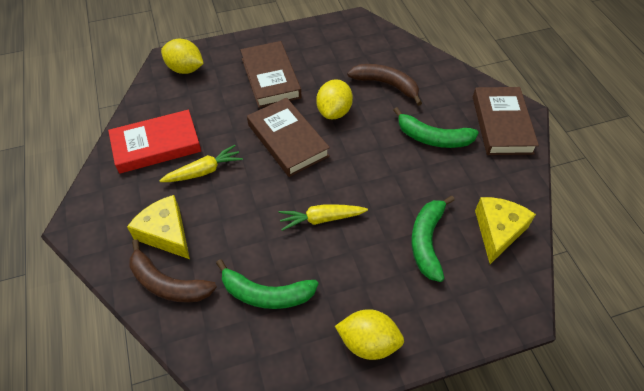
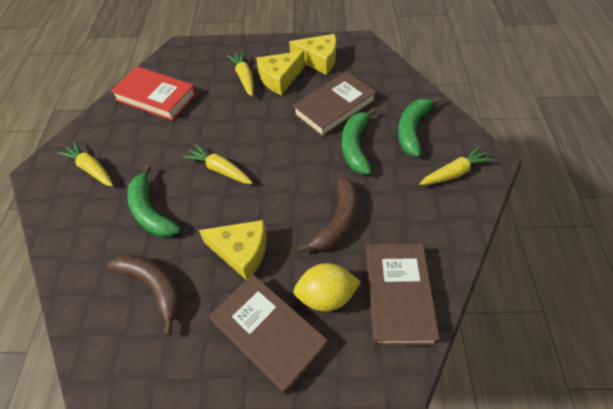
yellow carrot: 2 -> 4
yellow cheese: 2 -> 3
yellow lemon: 3 -> 1

